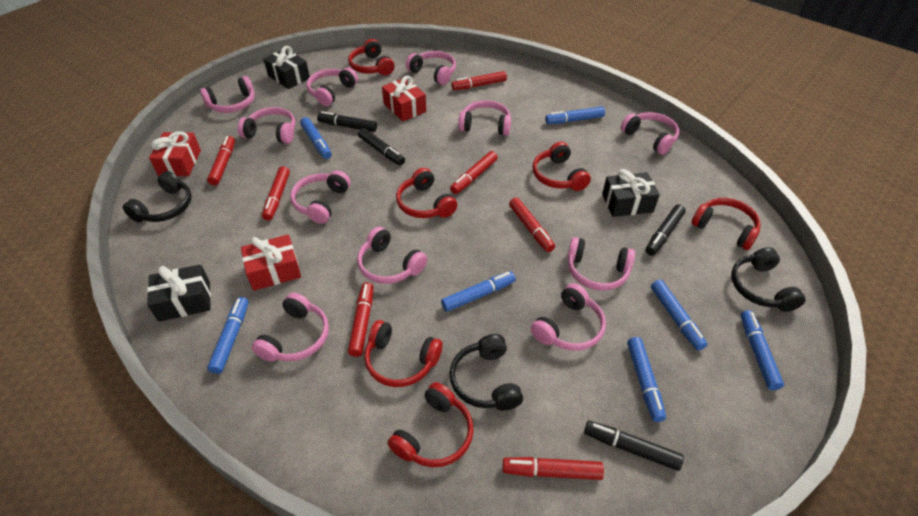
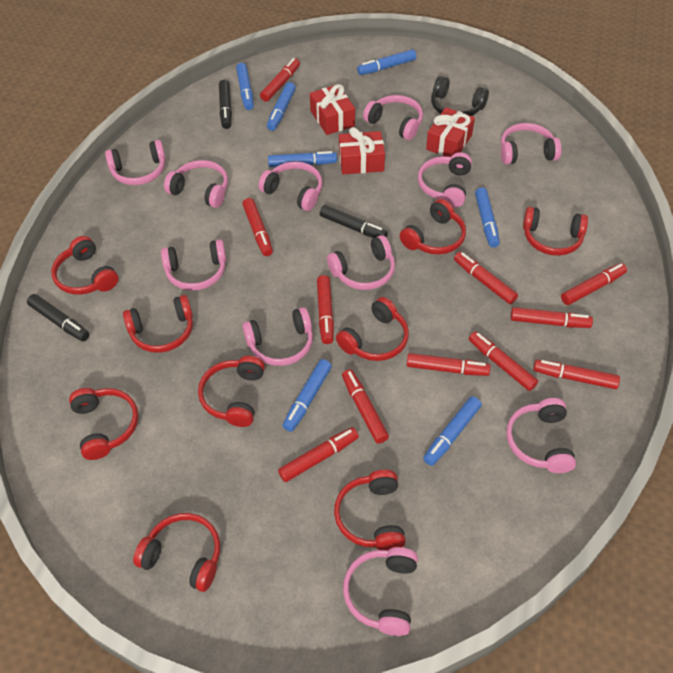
black gift: 3 -> 0
black headphones: 3 -> 1
black marker: 4 -> 3
red headphones: 6 -> 9
red marker: 7 -> 11

